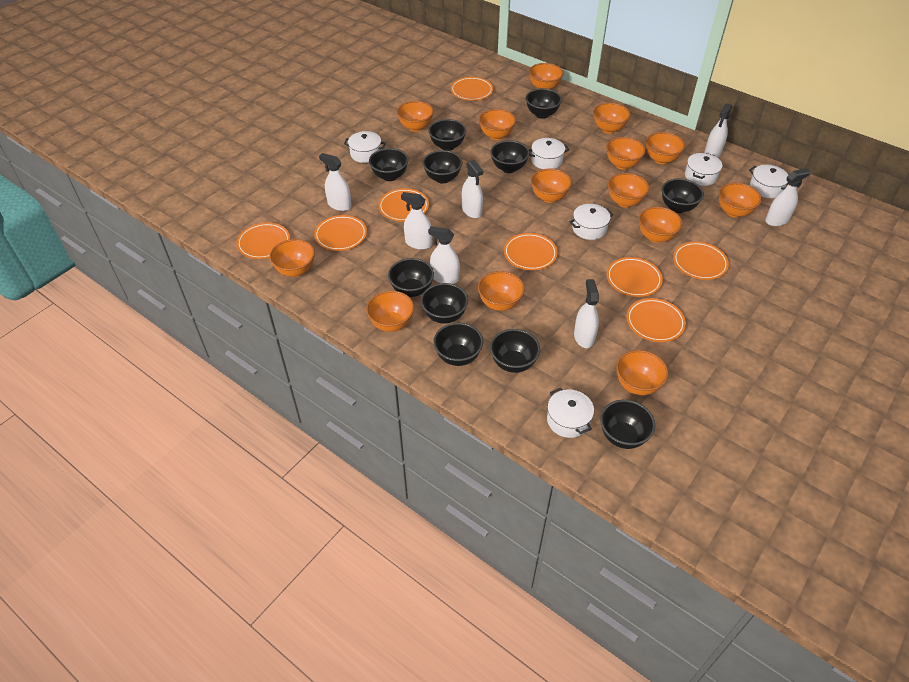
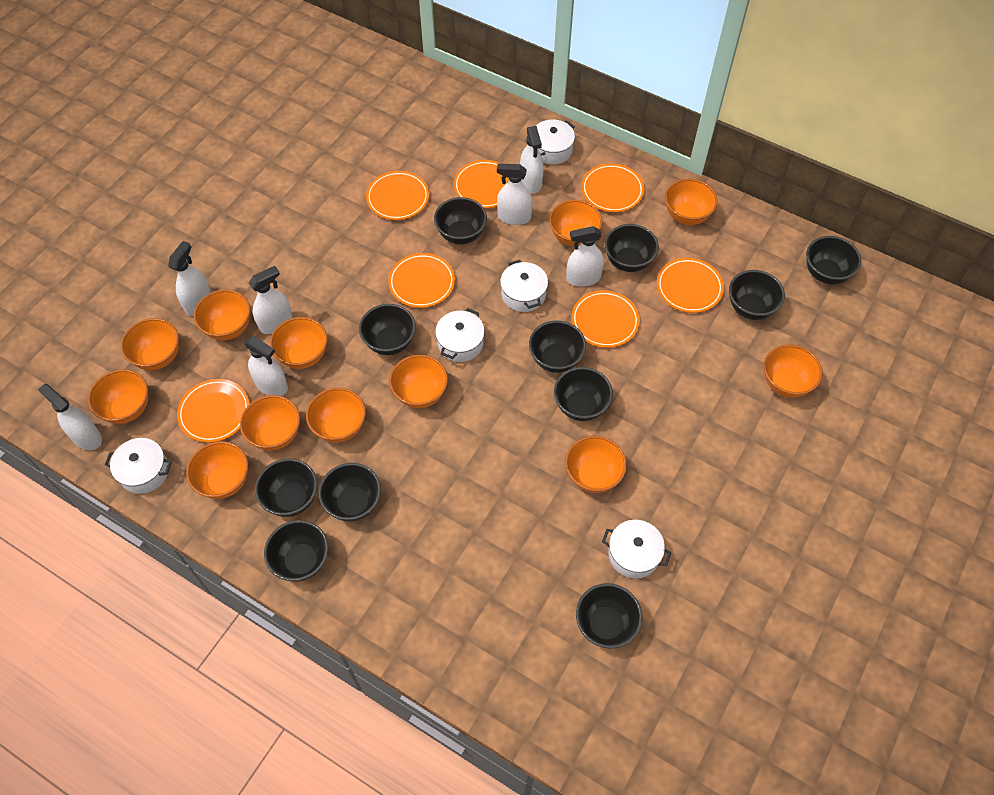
orange bowl: 14 -> 12
orange plate: 8 -> 7
white pot: 6 -> 5

